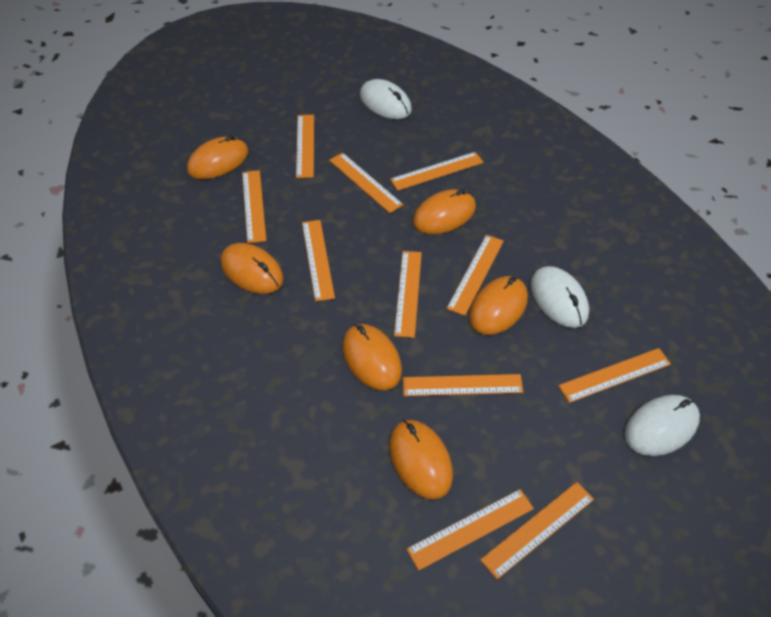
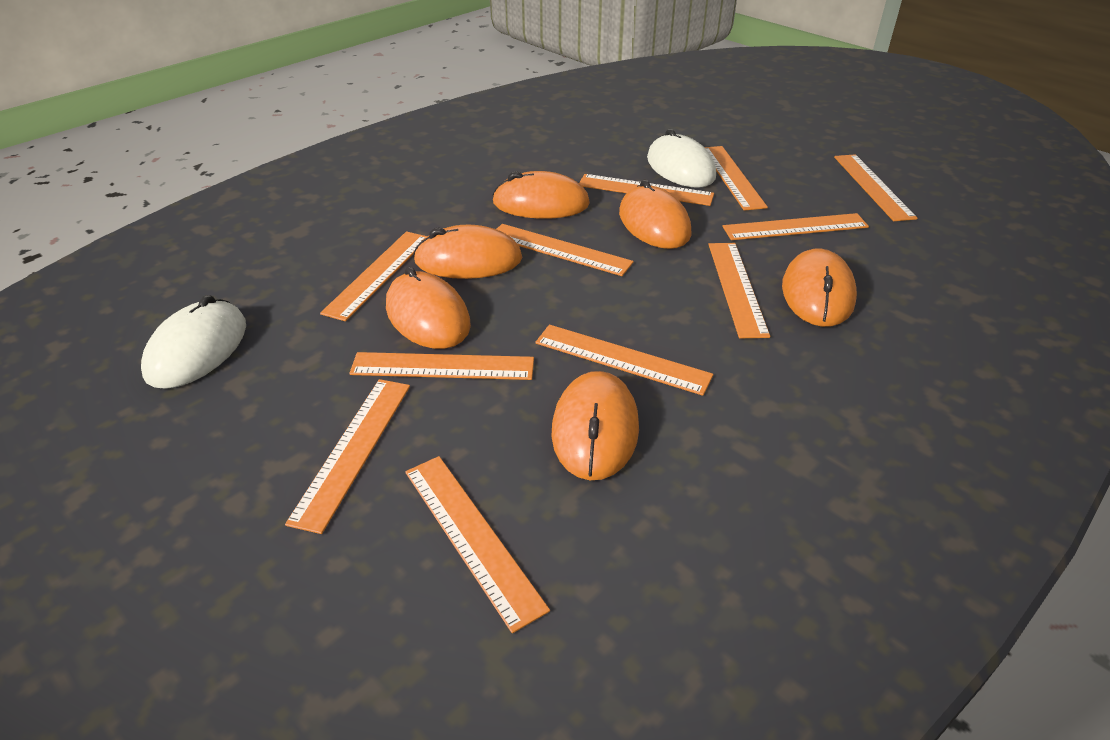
white mouse: 3 -> 2

